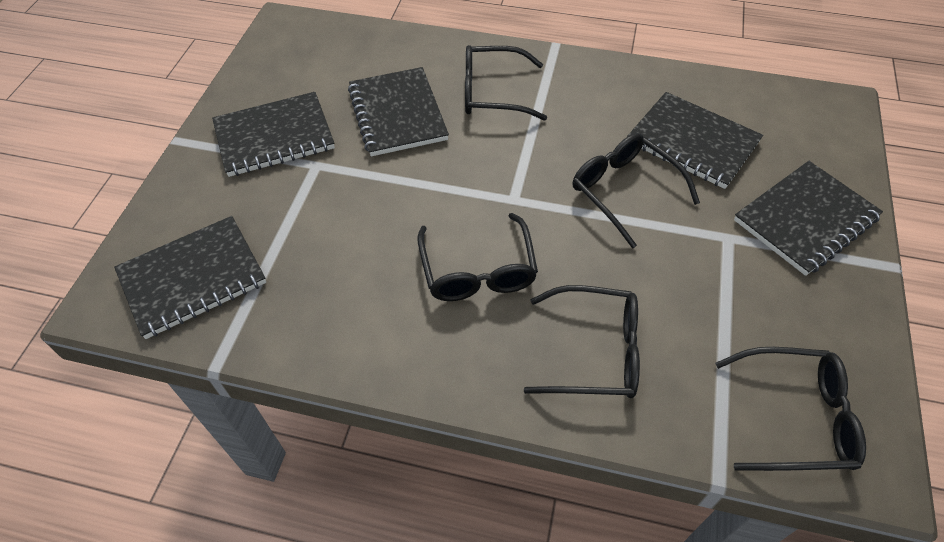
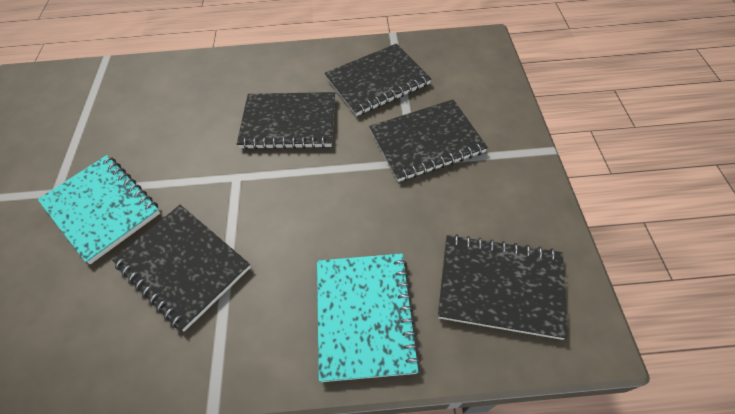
black glasses: 5 -> 0
turquoise notebook: 0 -> 2

